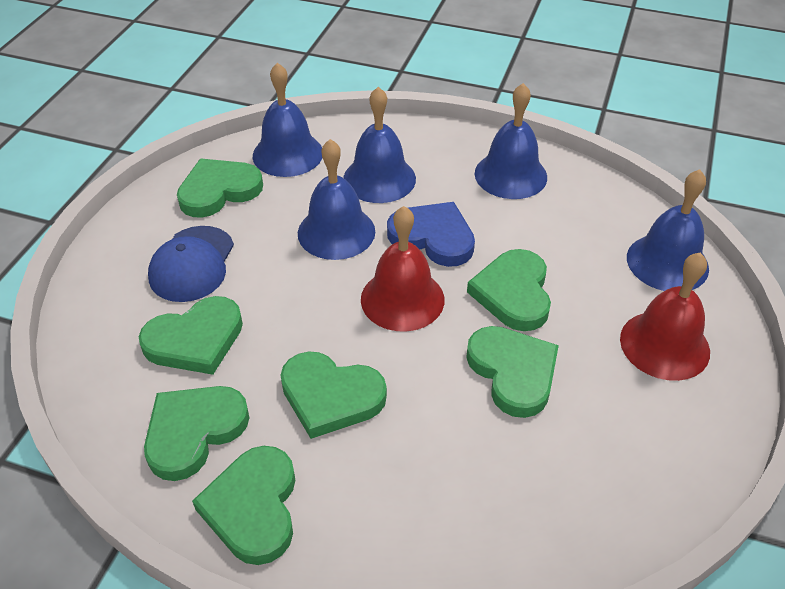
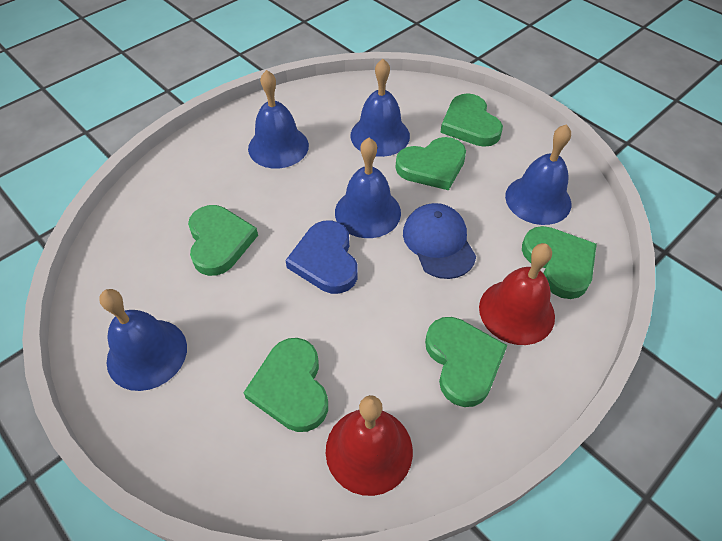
green heart: 7 -> 6

